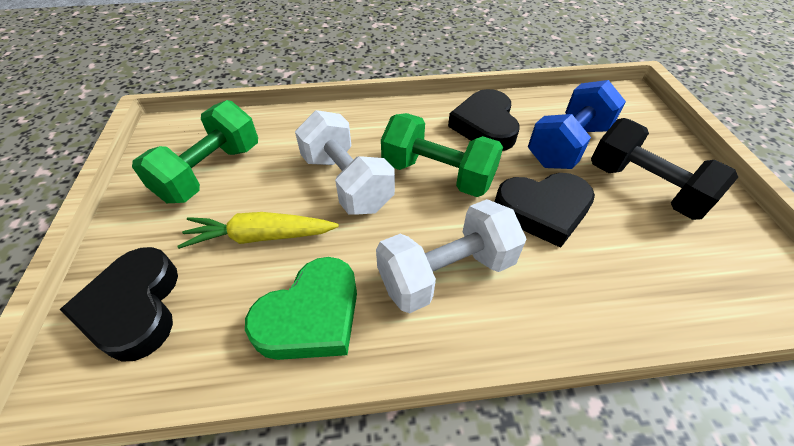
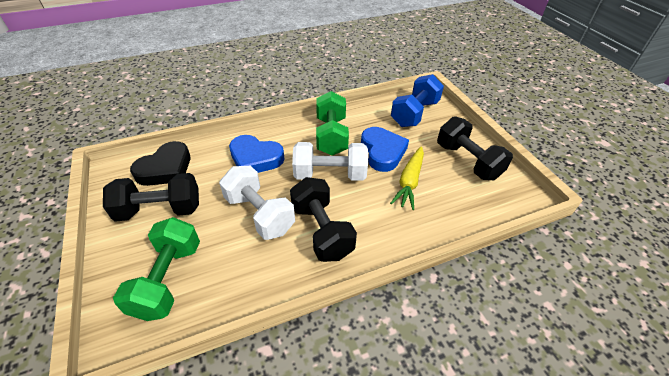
black dumbbell: 1 -> 3
black heart: 3 -> 1
blue heart: 0 -> 2
green heart: 1 -> 0

